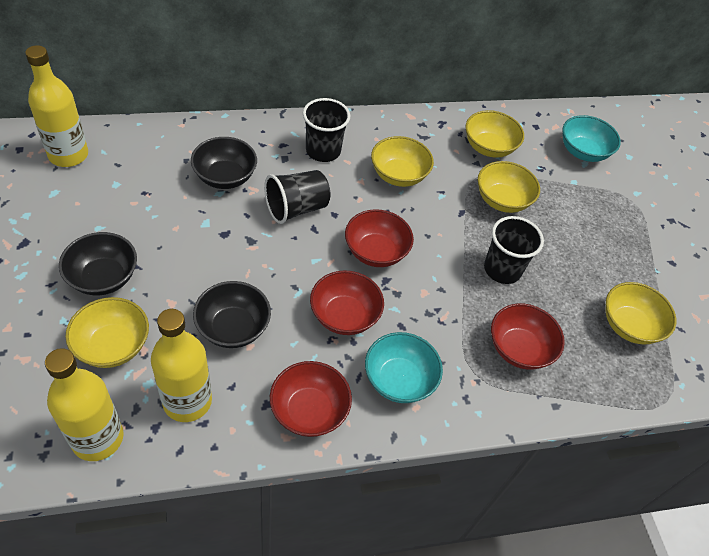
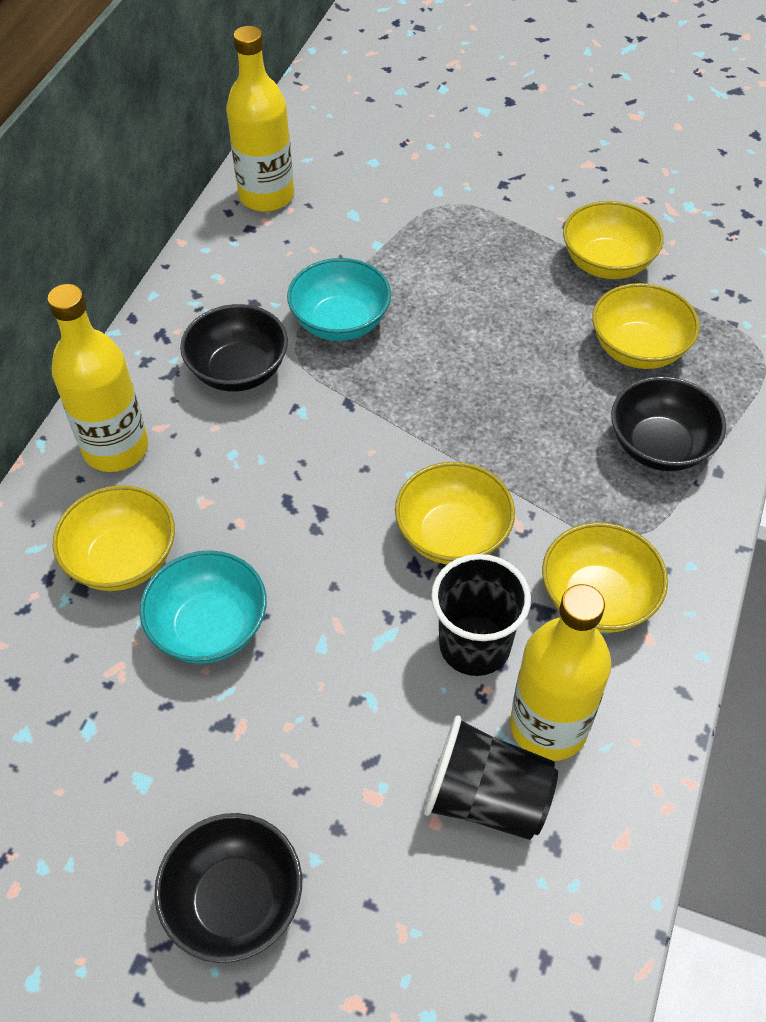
black cup: 3 -> 2
red bowl: 4 -> 0

